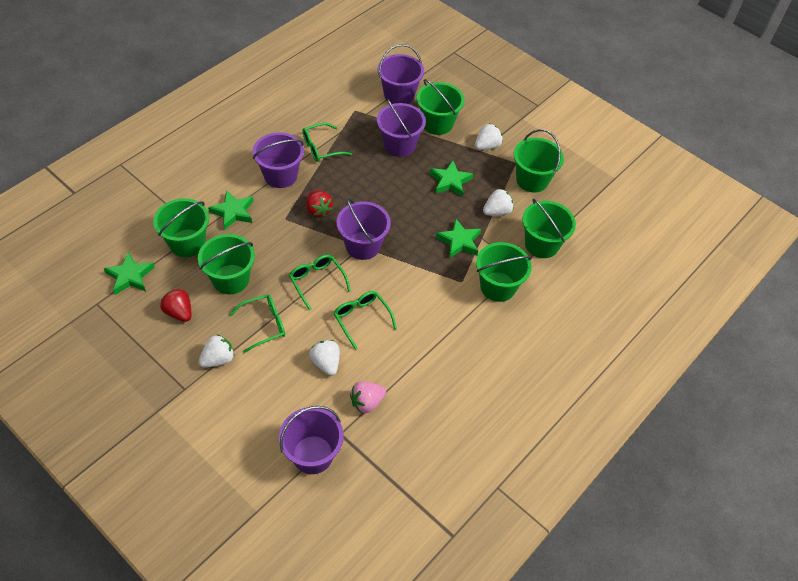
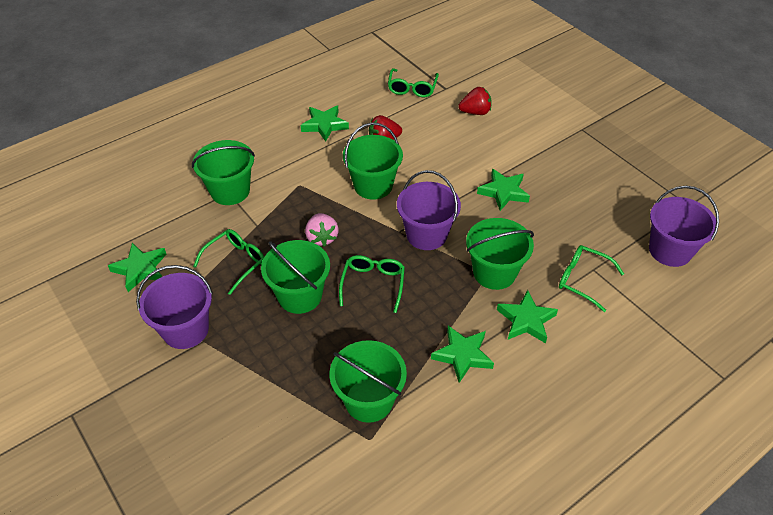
green bucket: 6 -> 5
green star: 4 -> 5
purple bucket: 5 -> 3
white strawberry: 4 -> 0

